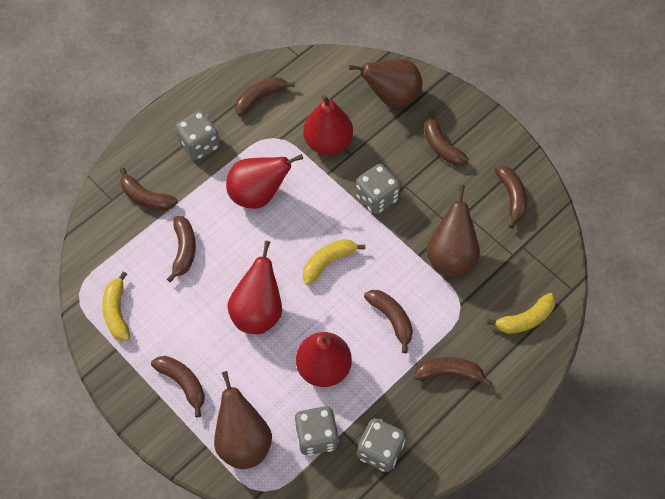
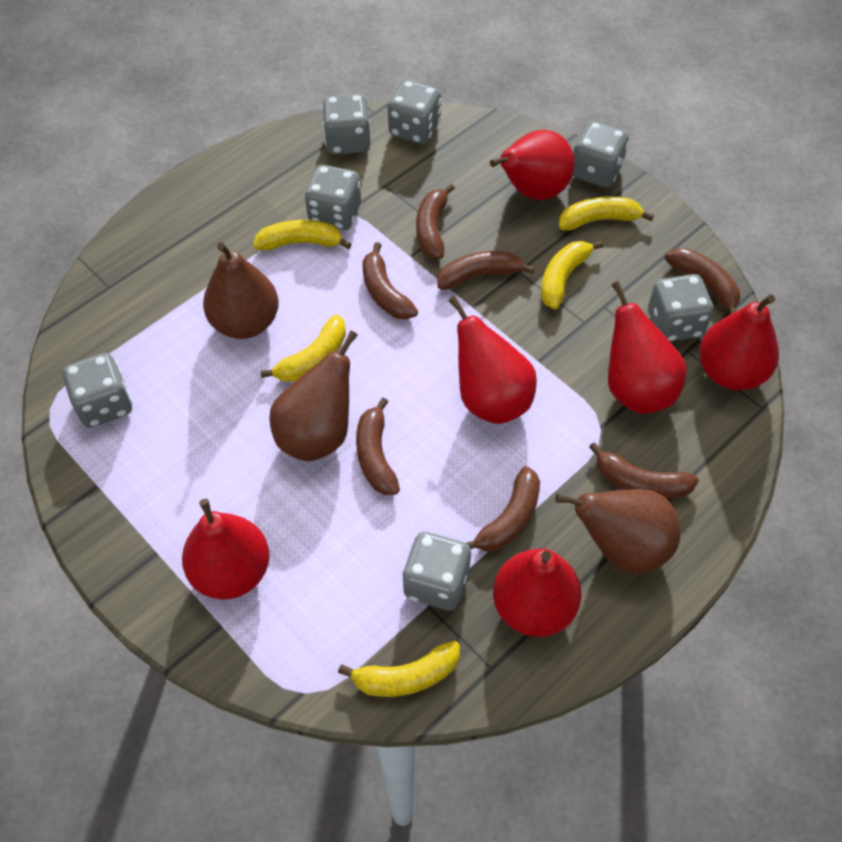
brown banana: 8 -> 7
grey dice: 4 -> 7
red pear: 4 -> 6
yellow banana: 3 -> 5

